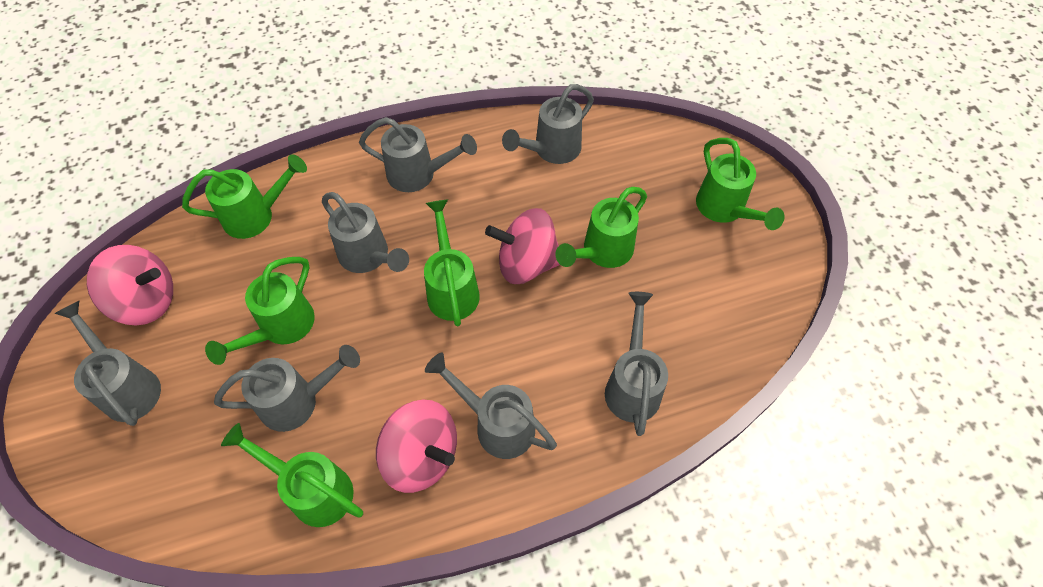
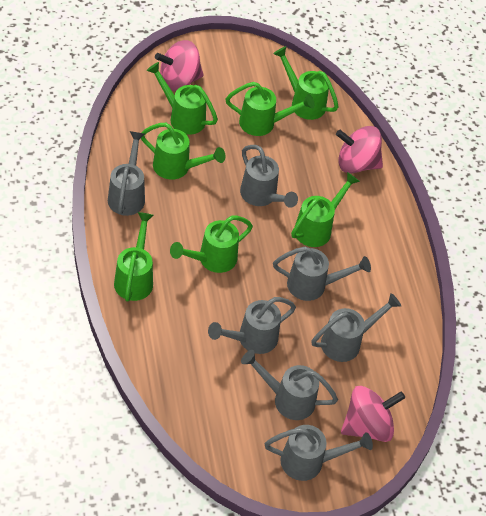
green watering can: 6 -> 7

